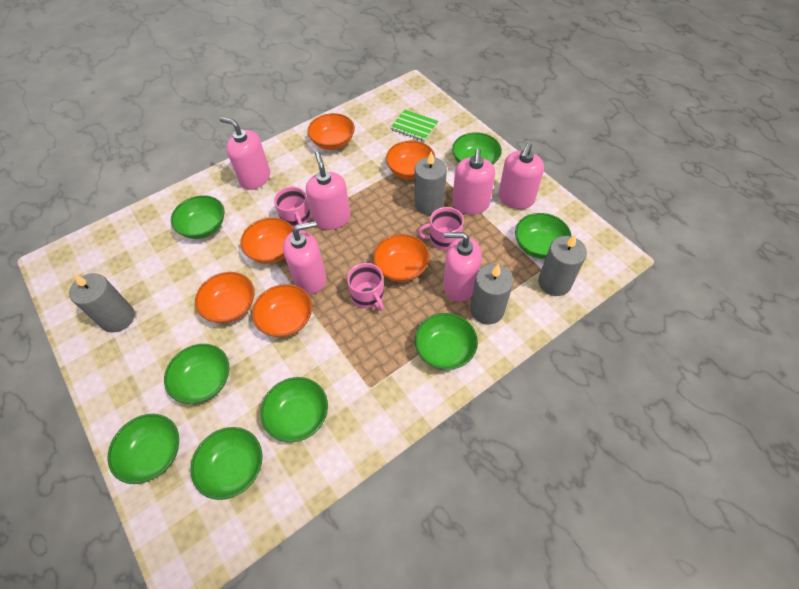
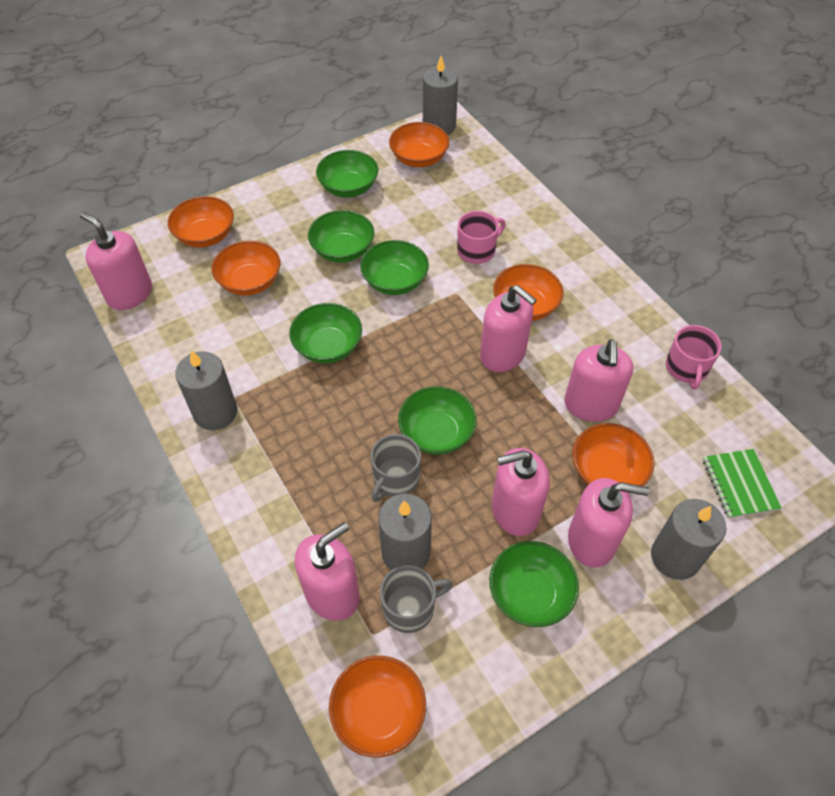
green bowl: 8 -> 6
grey mug: 0 -> 2
pink mug: 3 -> 2

